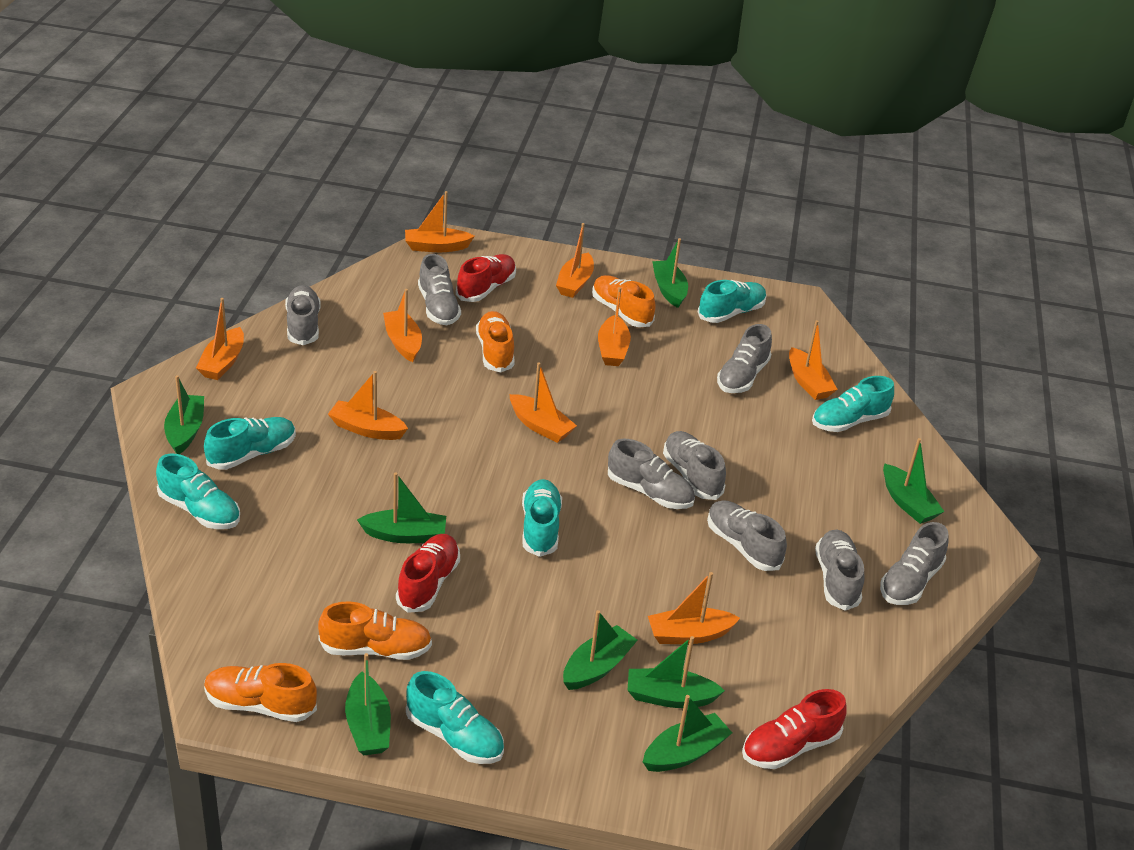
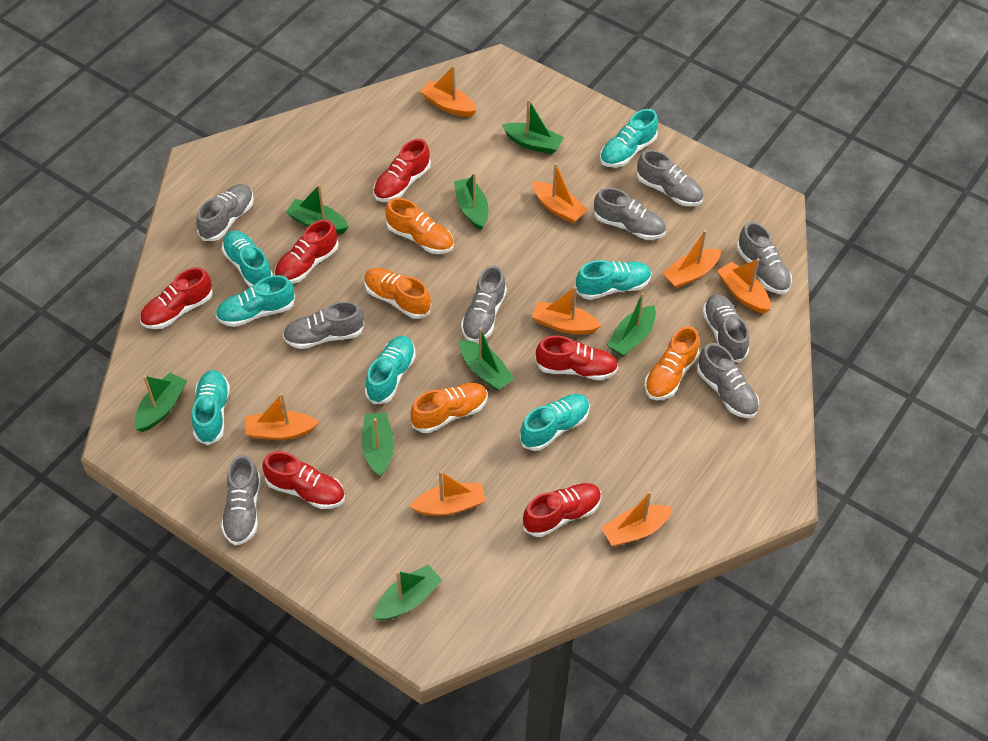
grey shoe: 8 -> 9
orange boat: 9 -> 8
red shoe: 3 -> 6
turquoise shoe: 6 -> 7

